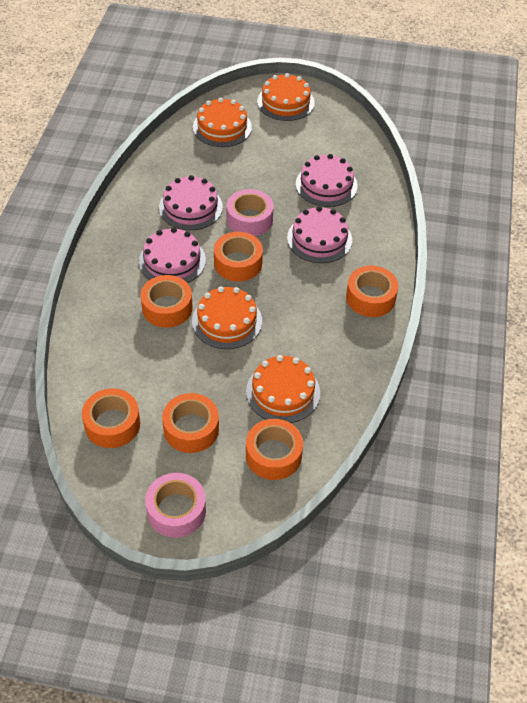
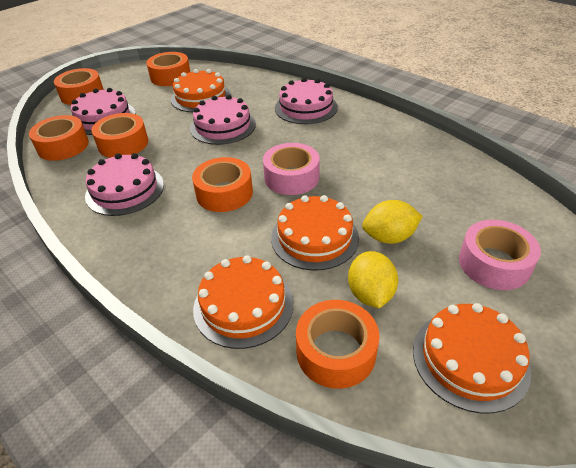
yellow lemon: 0 -> 2

